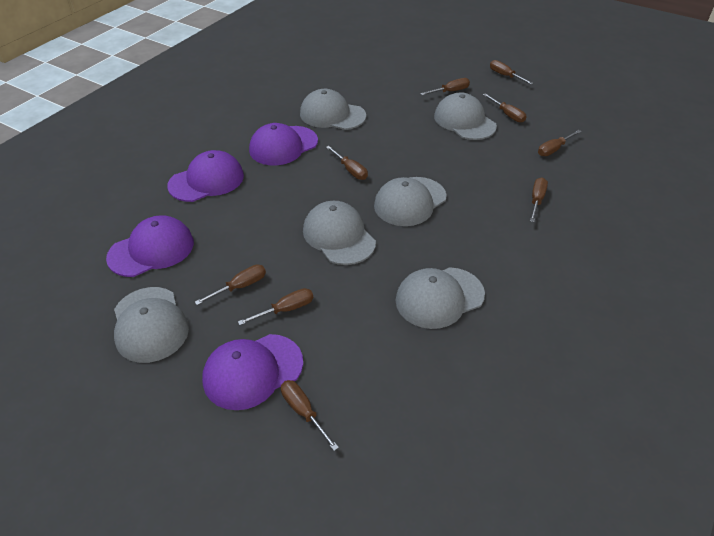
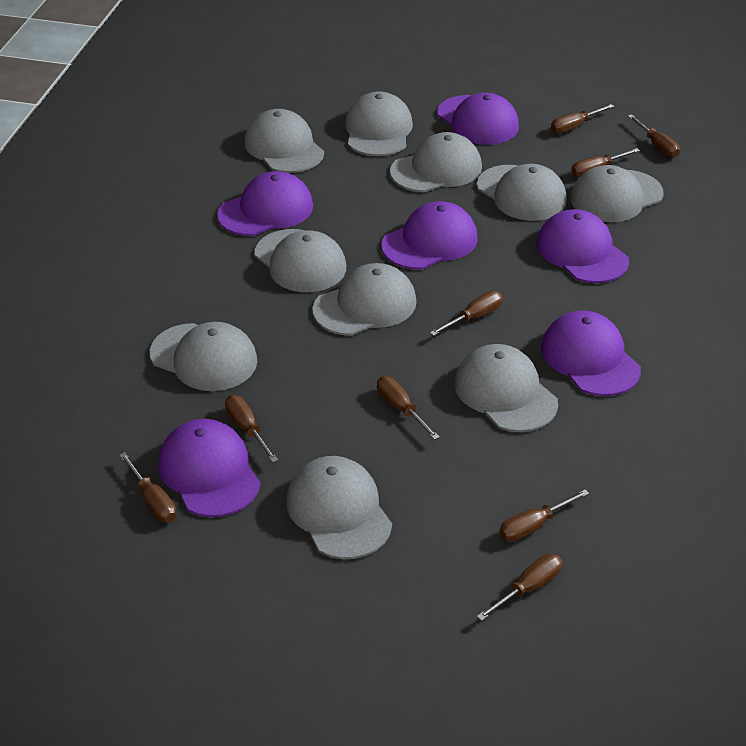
grey cap: 6 -> 10
purple cap: 4 -> 6

